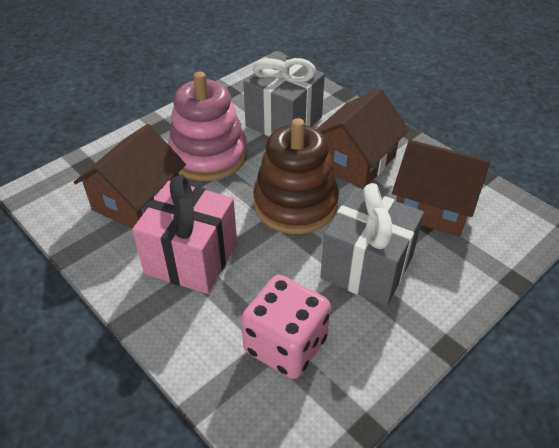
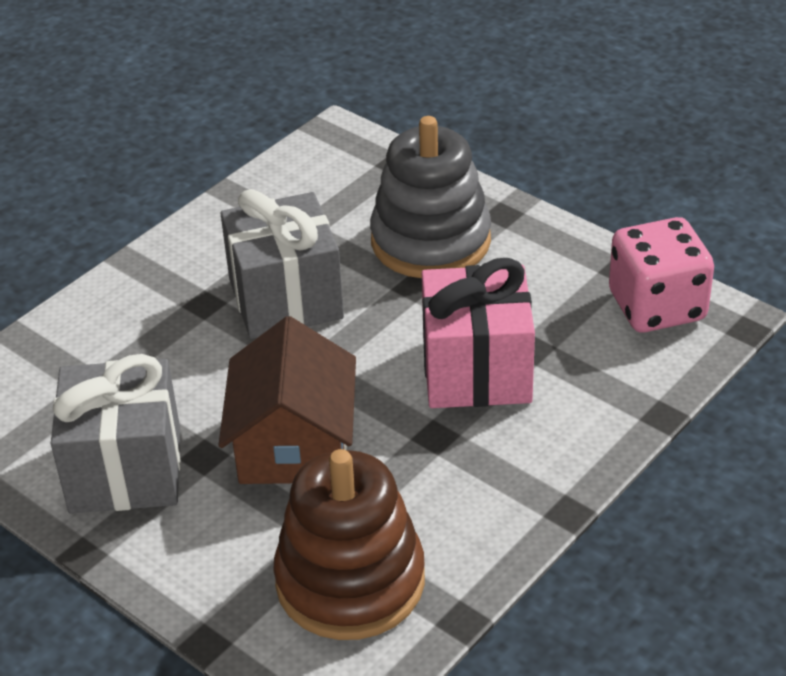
brown house: 3 -> 1
grey stacking toy: 0 -> 1
pink stacking toy: 1 -> 0

